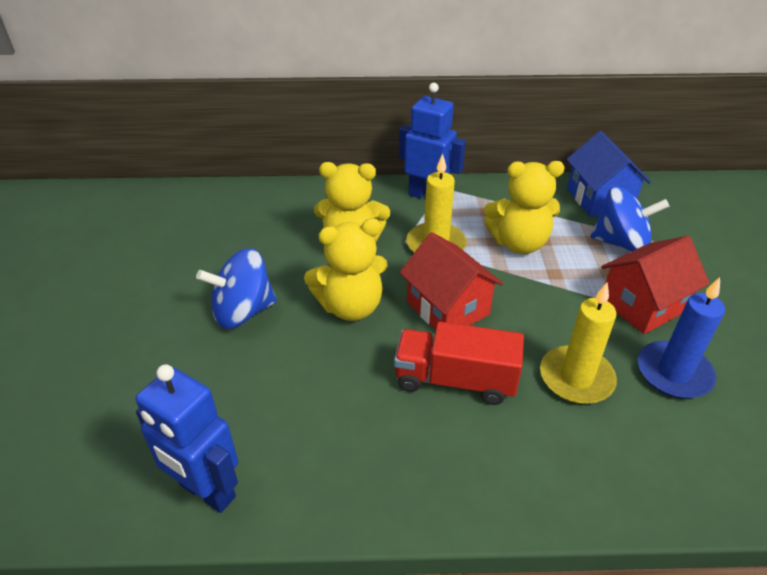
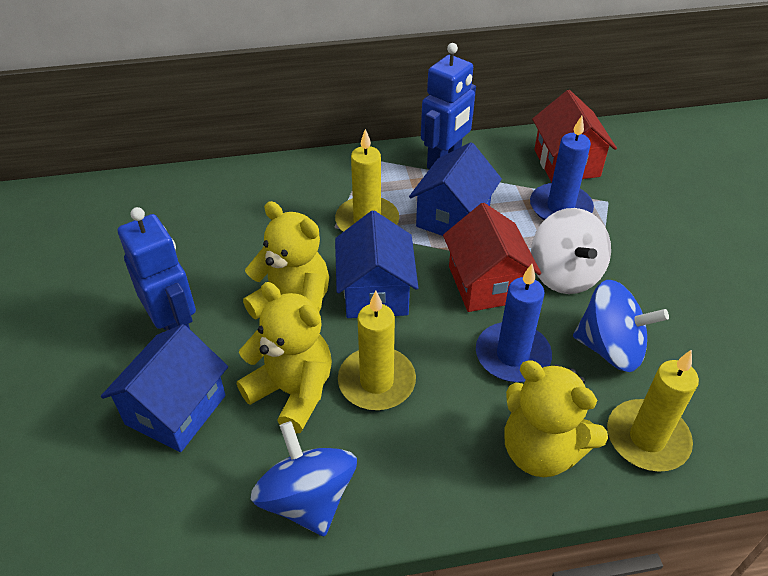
blue candle: 1 -> 2
blue house: 1 -> 3
red truck: 1 -> 0
white spinning top: 0 -> 1
yellow candle: 2 -> 3

